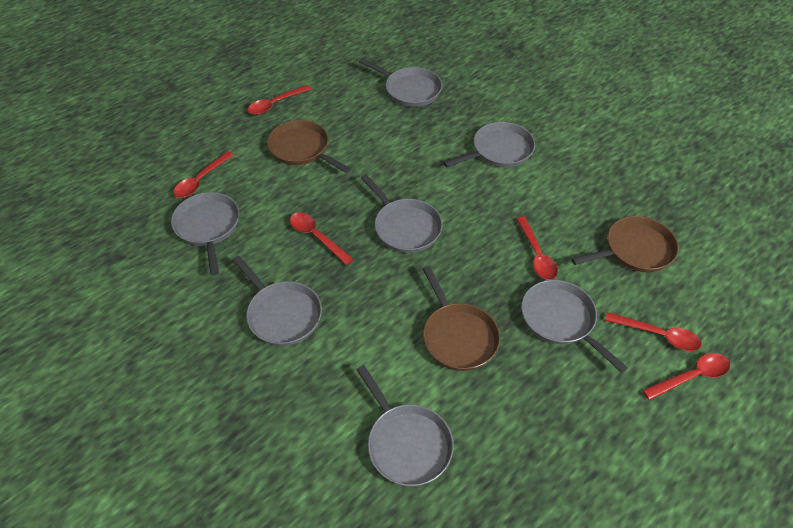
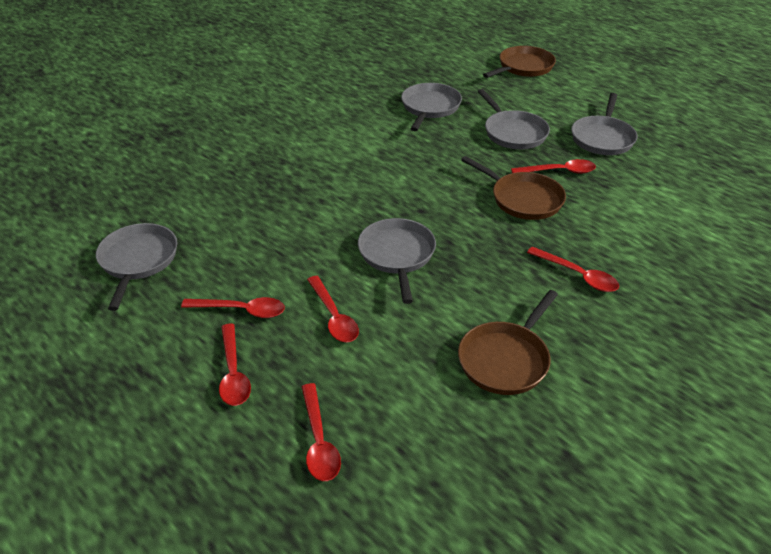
grey pan: 7 -> 5

